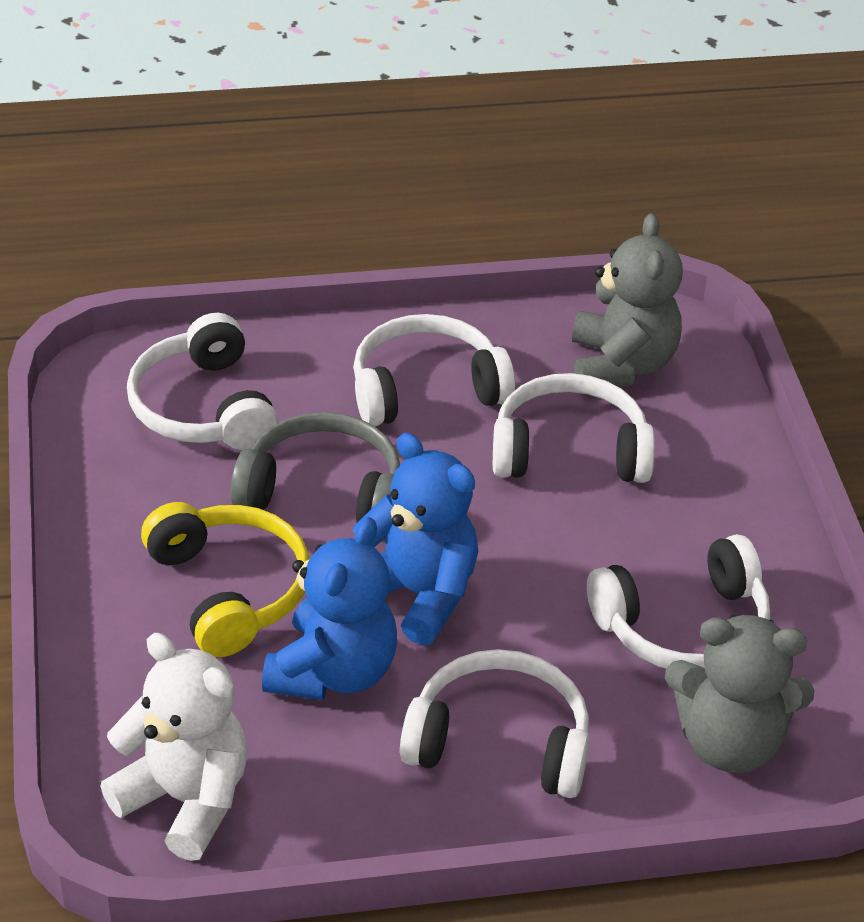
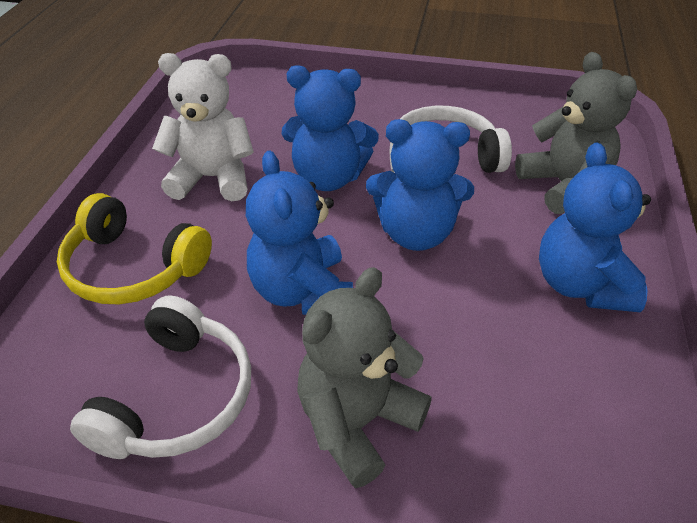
blue teddy bear: 2 -> 4
grey headphones: 1 -> 0
white headphones: 5 -> 2

